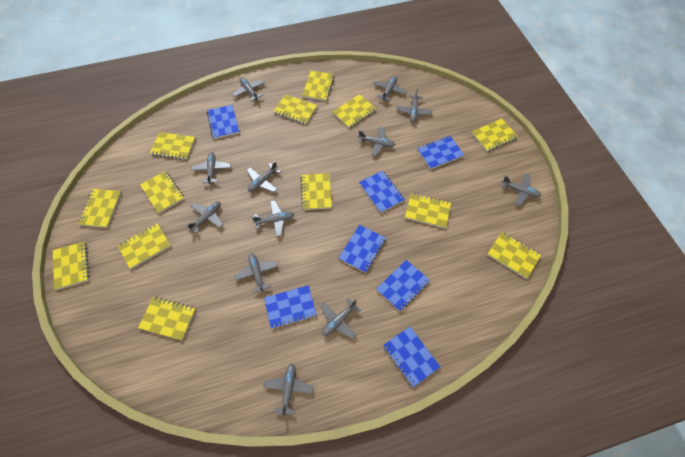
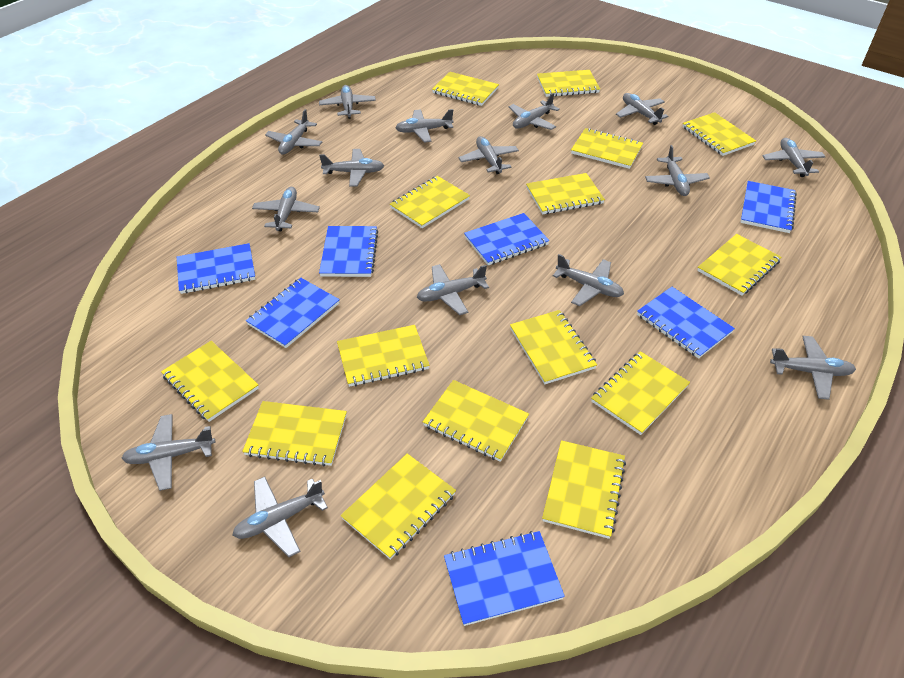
grey plane: 12 -> 15
yellow notebook: 13 -> 15

